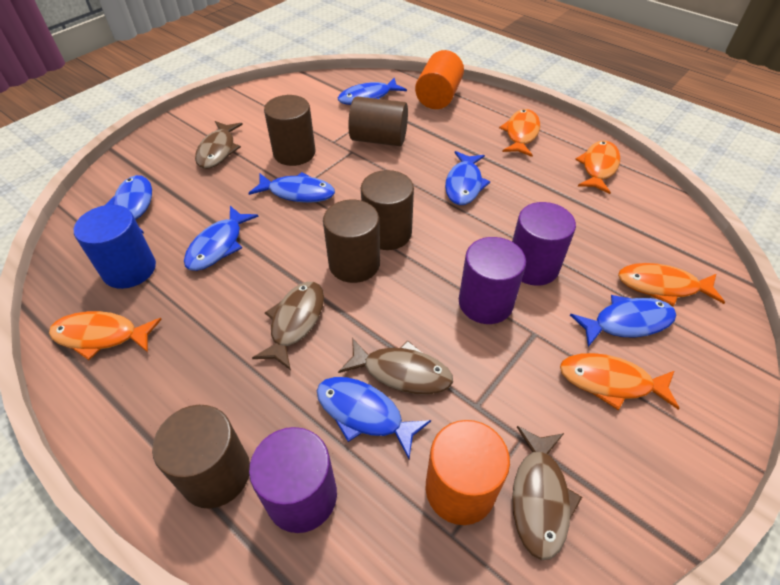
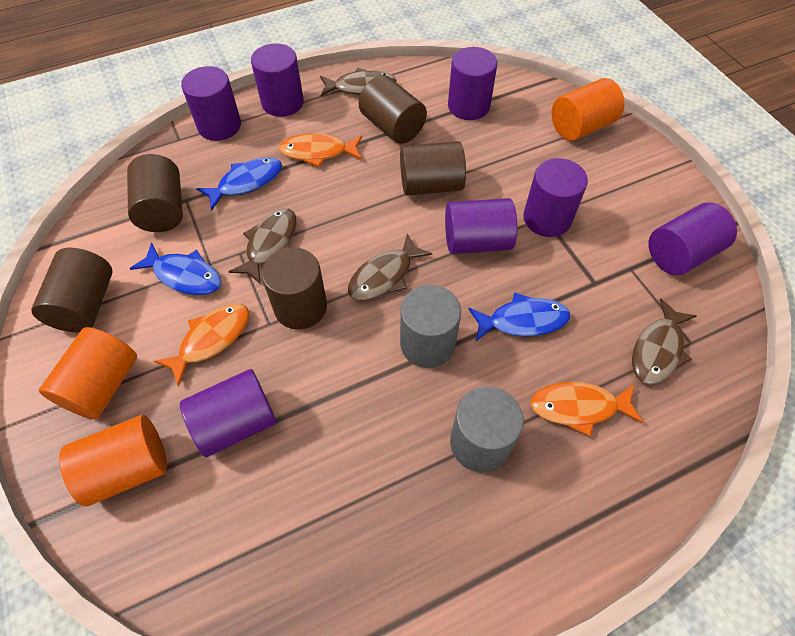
blue cylinder: 1 -> 0
blue fish: 7 -> 3
grey cylinder: 0 -> 2
orange cylinder: 2 -> 3
orange fish: 5 -> 3
purple cylinder: 3 -> 7

